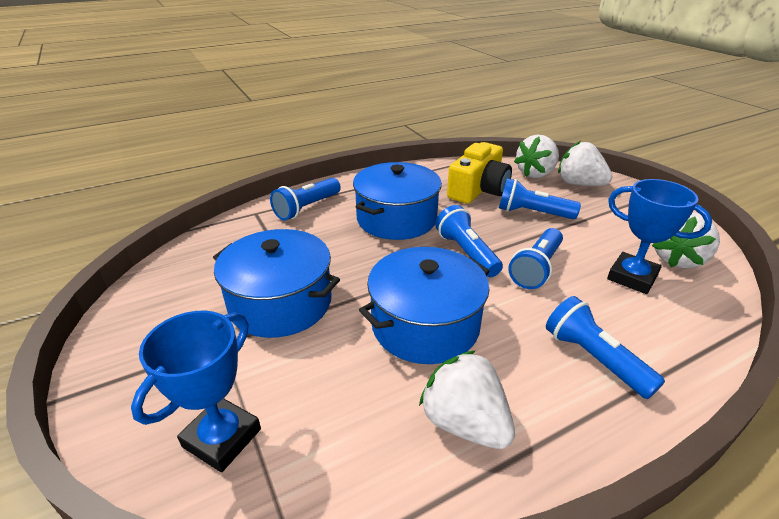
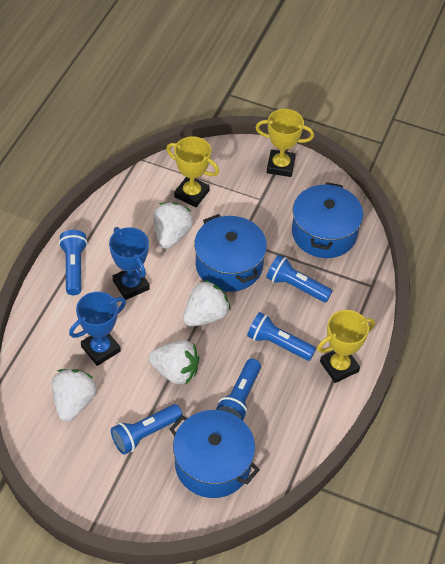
yellow camera: 1 -> 0
yellow trophy: 0 -> 3

